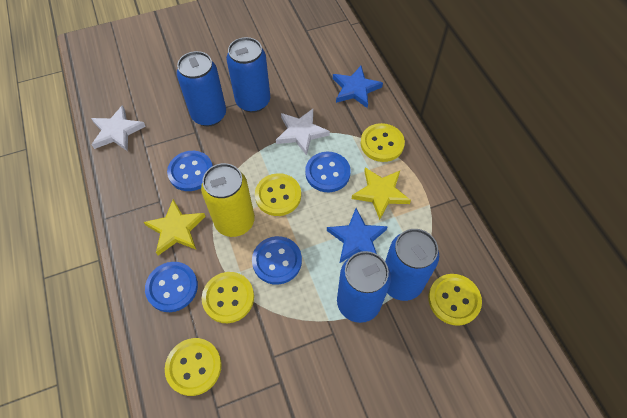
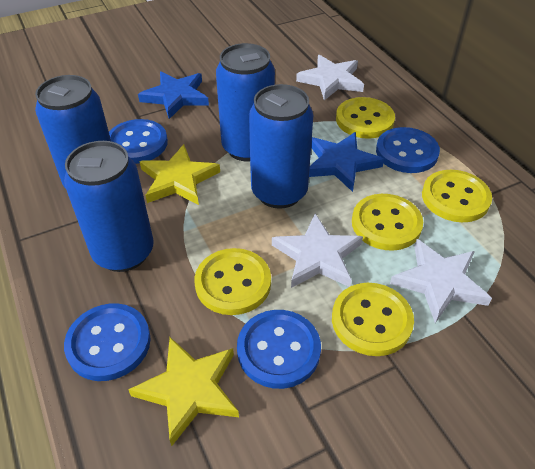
white star: 2 -> 3
yellow can: 1 -> 0

